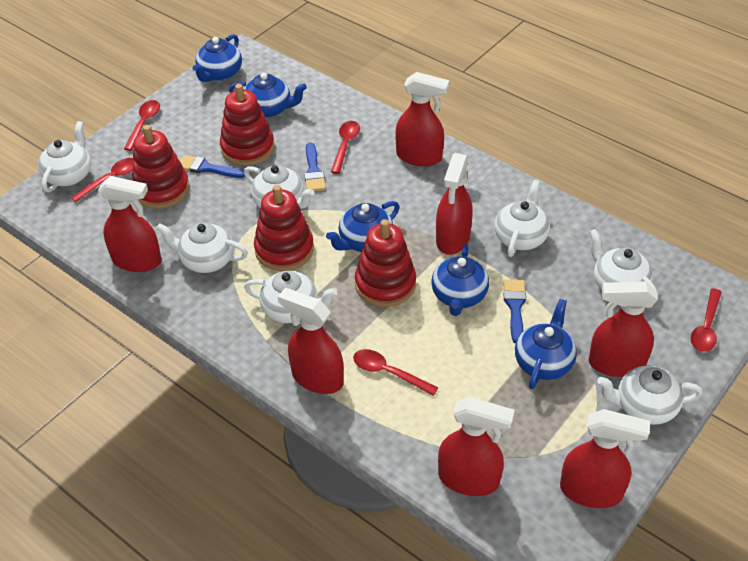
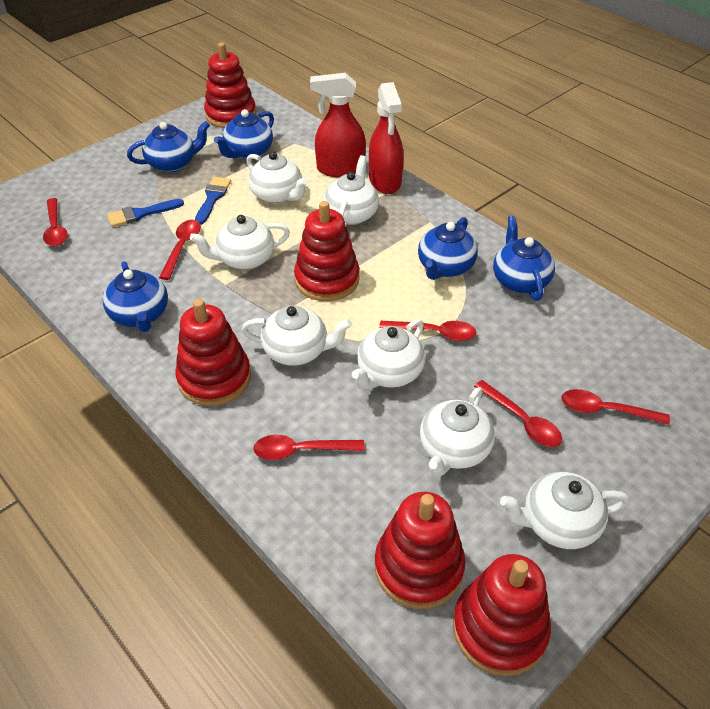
blue brush: 3 -> 2
red spoon: 5 -> 6
red spray bottle: 7 -> 2
red stacking toy: 4 -> 5

